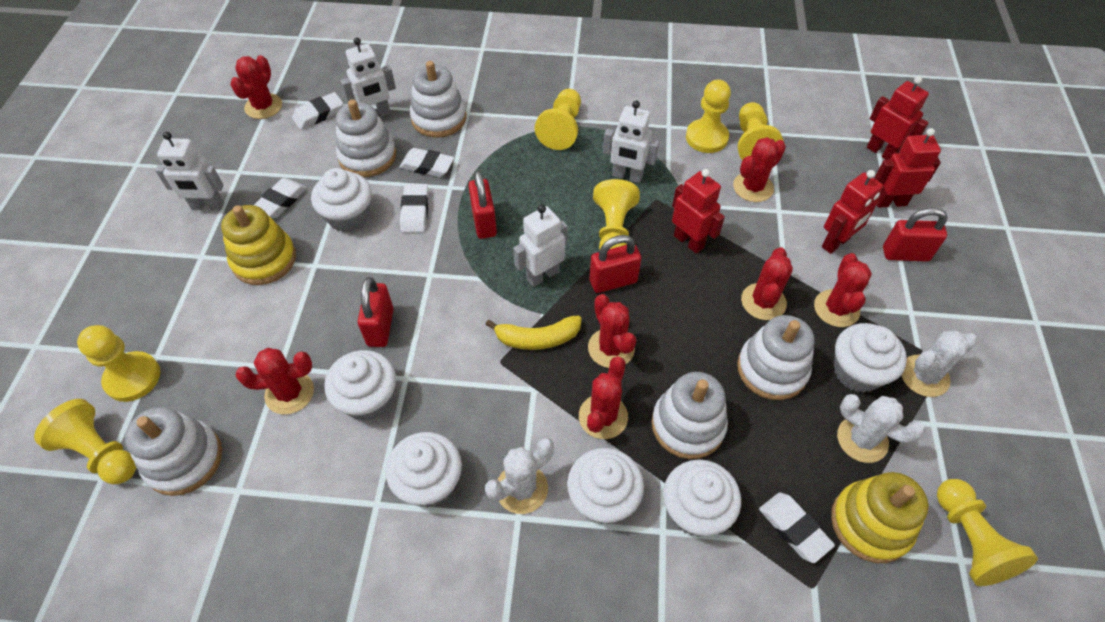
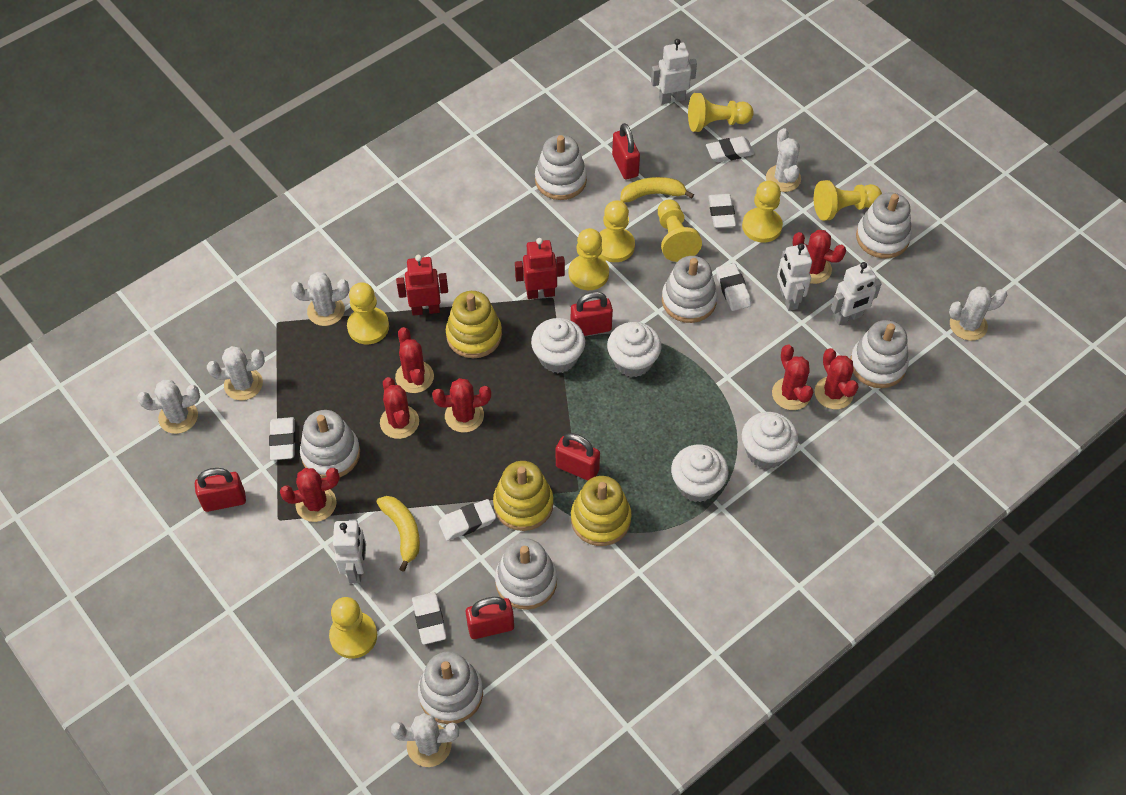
red padlock: 4 -> 5
red robot: 4 -> 2
white cactus: 3 -> 6
white cupcake: 6 -> 4
white eraser: 5 -> 6
white stacking toy: 5 -> 7
yellow banana: 1 -> 2
yellow pawn: 7 -> 8
yellow stacking toy: 2 -> 3

